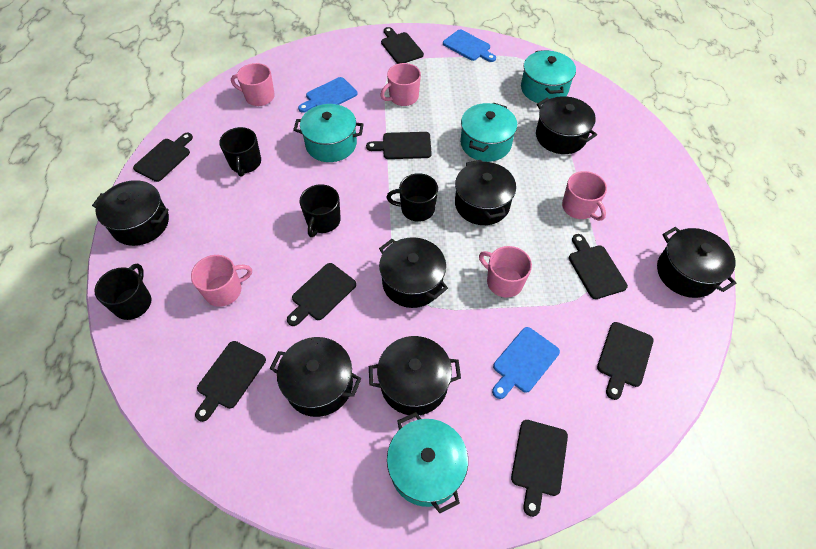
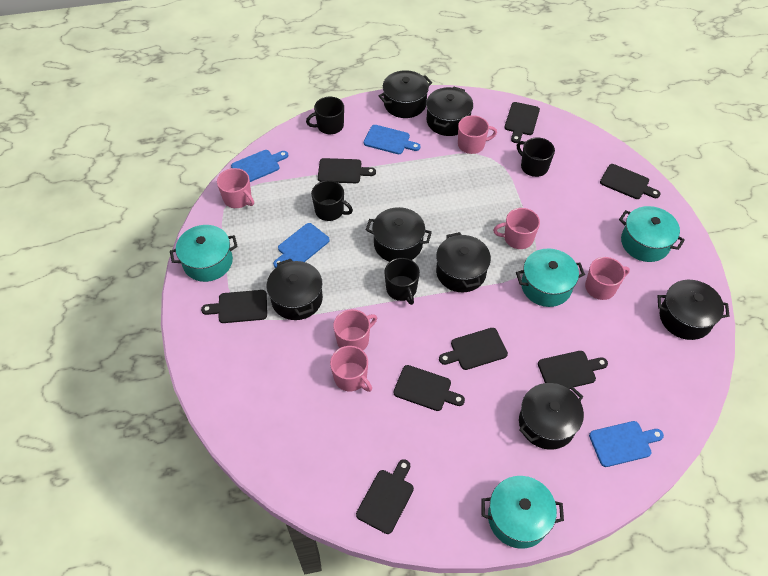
blue cutting board: 3 -> 4
pink mug: 5 -> 6

